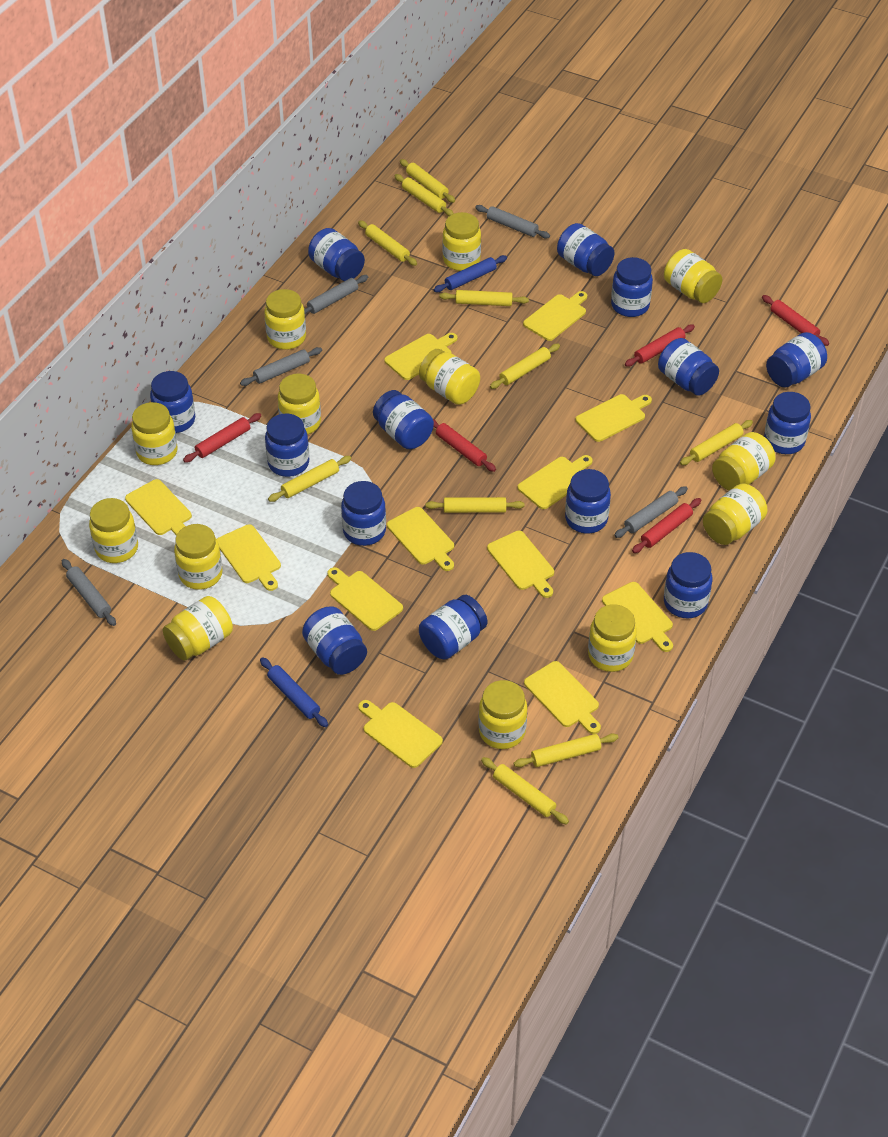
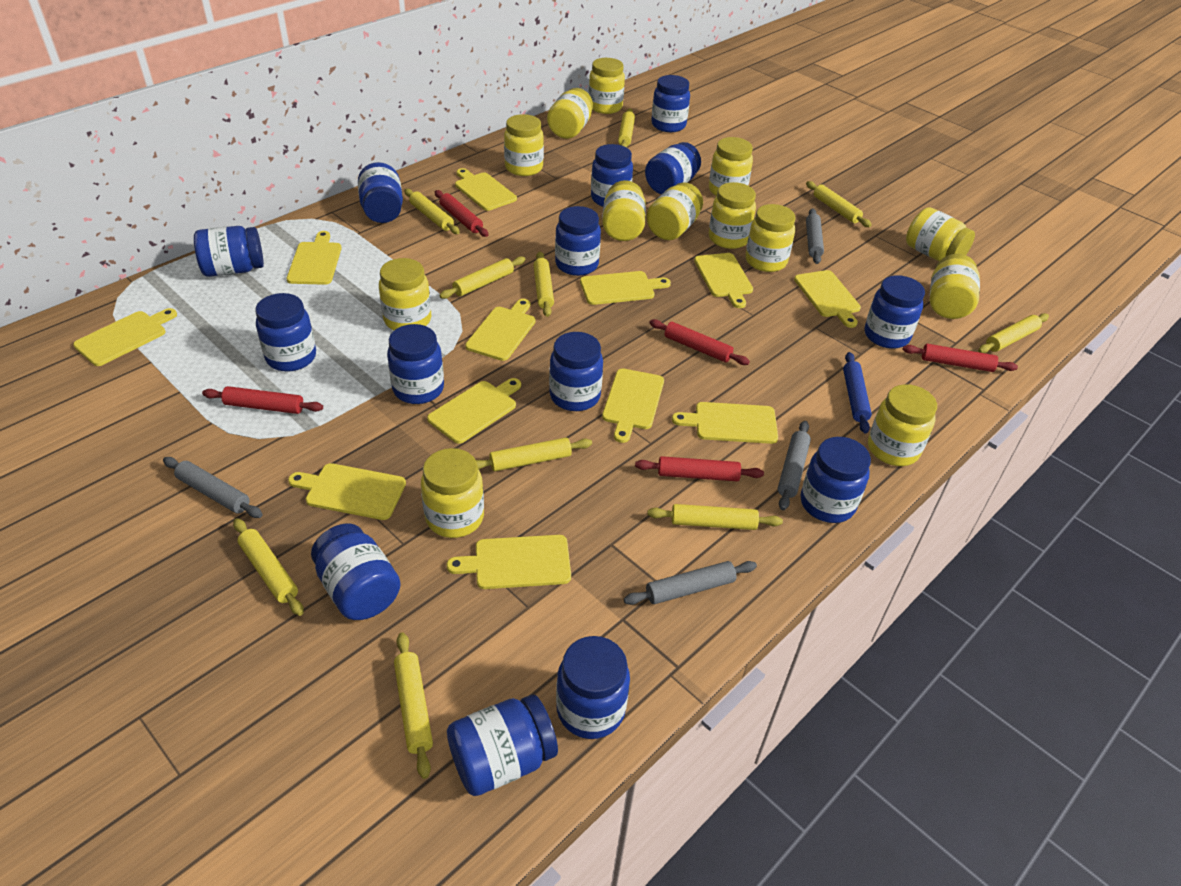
blue rolling pin: 2 -> 1
grey rolling pin: 5 -> 4

